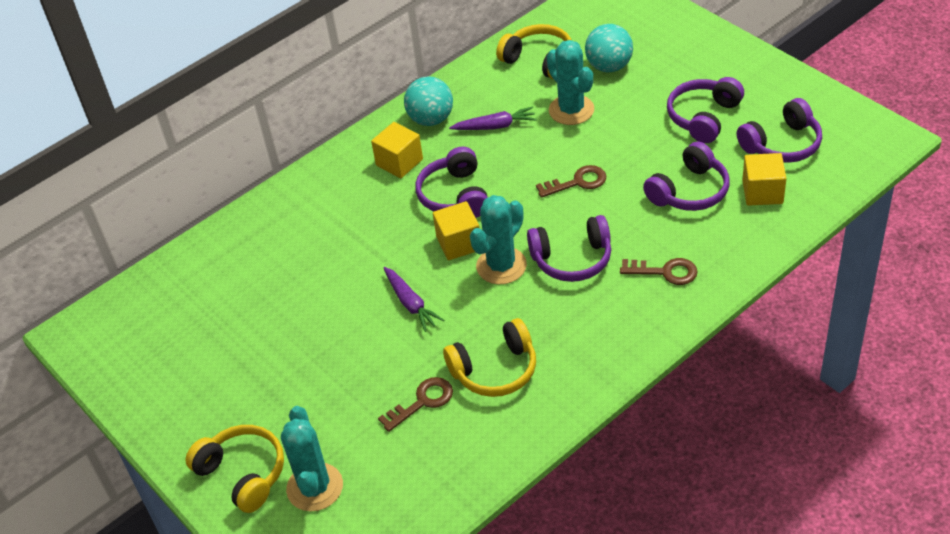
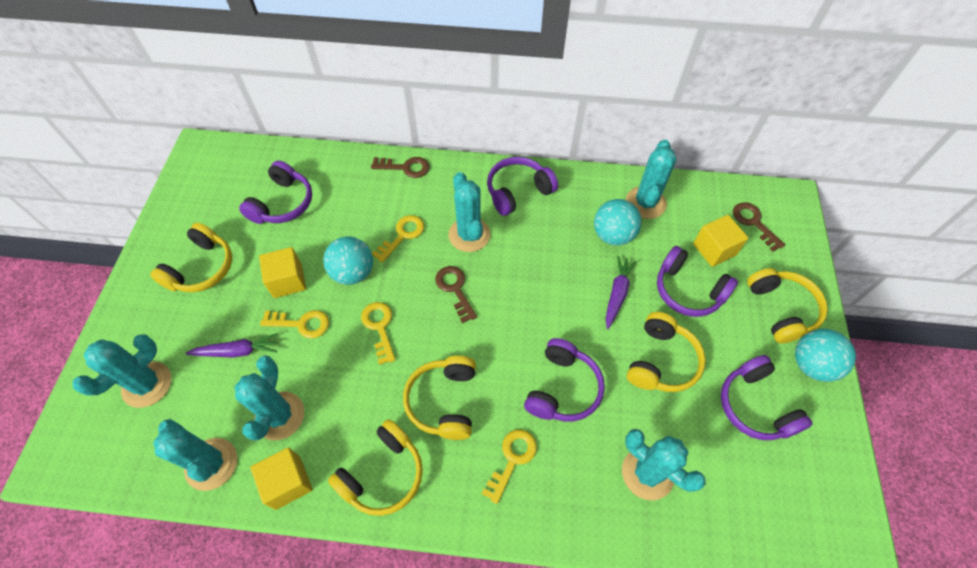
turquoise ball: 2 -> 3
turquoise cactus: 3 -> 6
yellow headphones: 3 -> 5
yellow key: 0 -> 4

